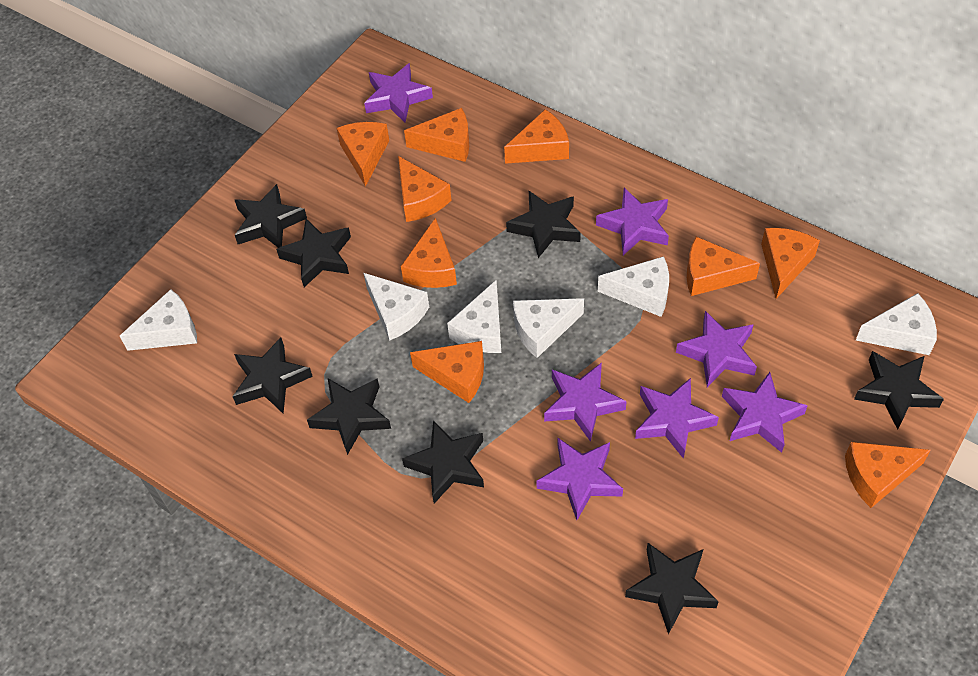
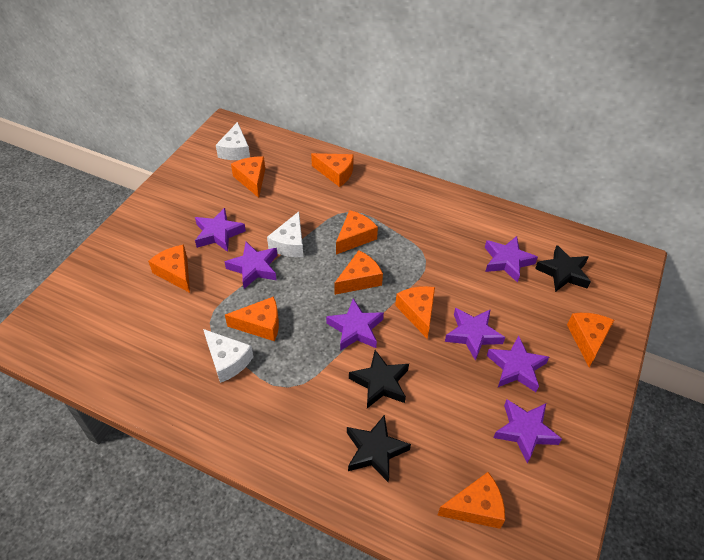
black star: 8 -> 3
white cheese: 6 -> 3

